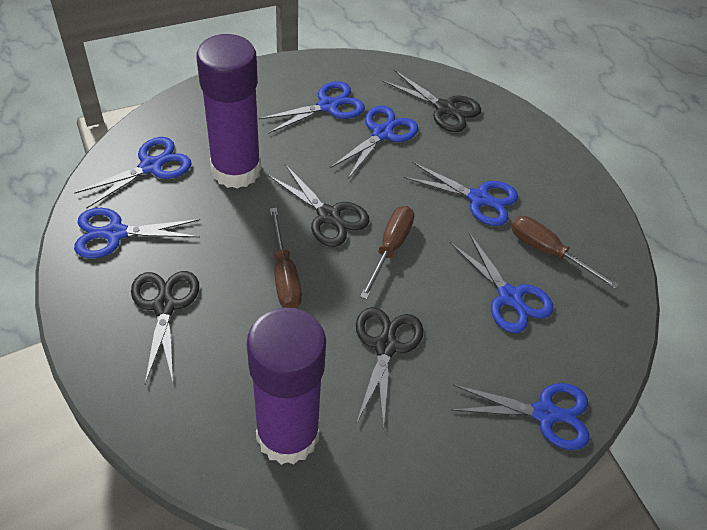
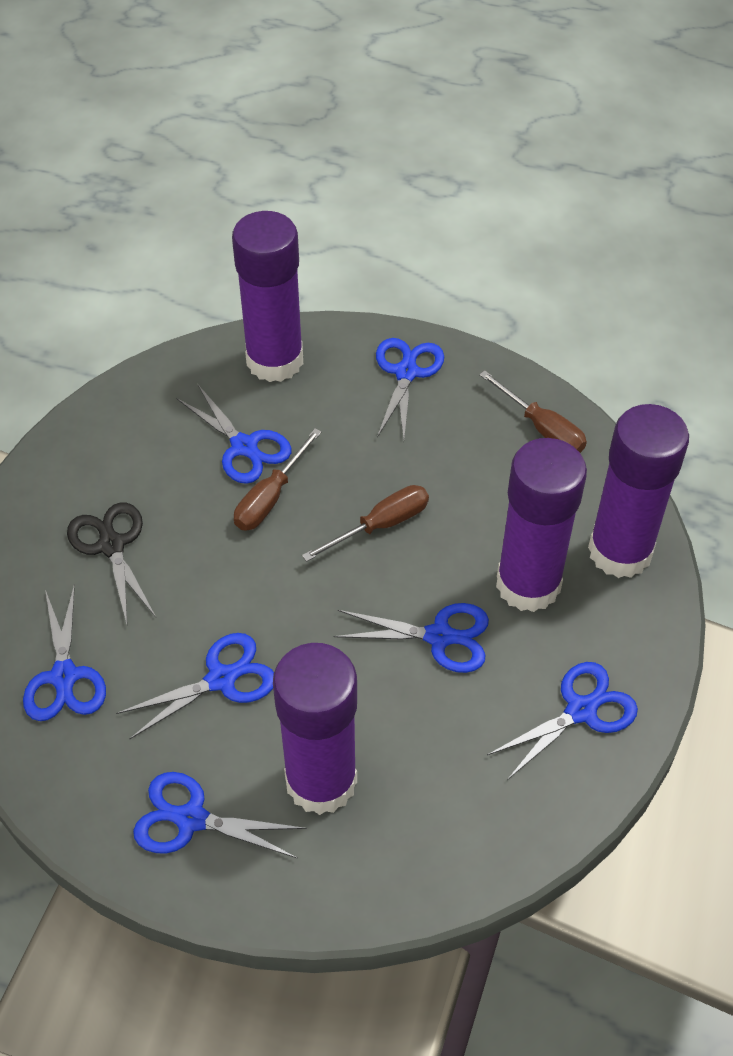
black scissors: 4 -> 1
purple glue stick: 2 -> 4

